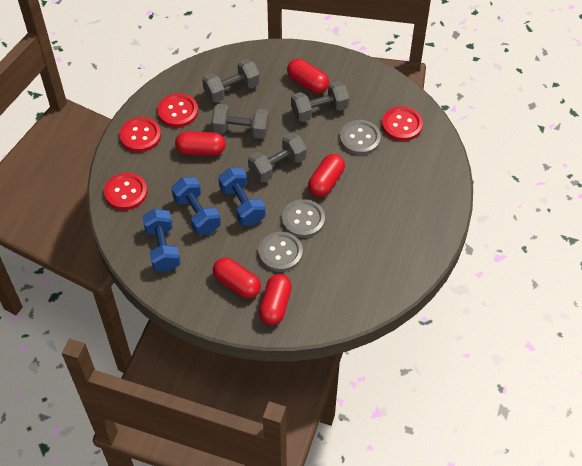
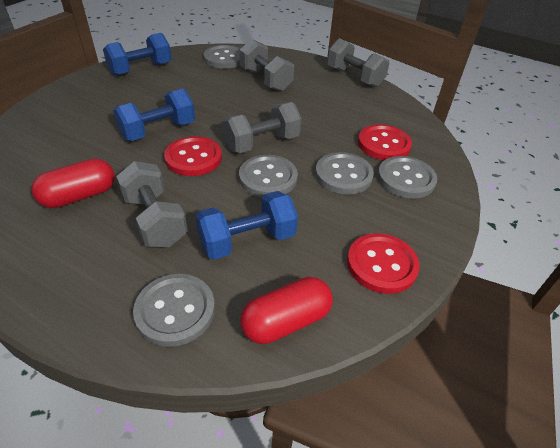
grey button: 3 -> 5
red button: 4 -> 3
red capsule: 5 -> 2

